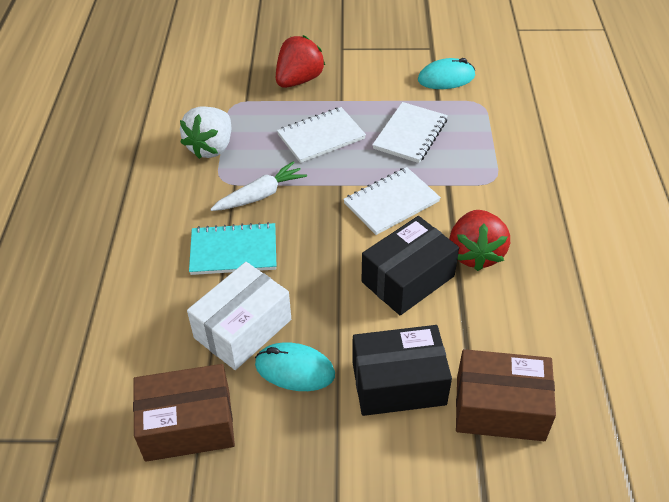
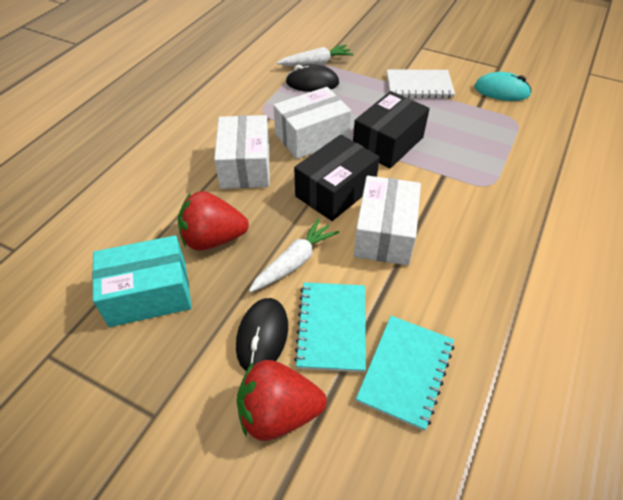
black mouse: 0 -> 2
brown box: 2 -> 0
turquoise box: 0 -> 1
turquoise mouse: 2 -> 1
turquoise notebook: 1 -> 2
white box: 1 -> 3
white carrot: 1 -> 2
white notebook: 3 -> 1
white strawberry: 1 -> 0

